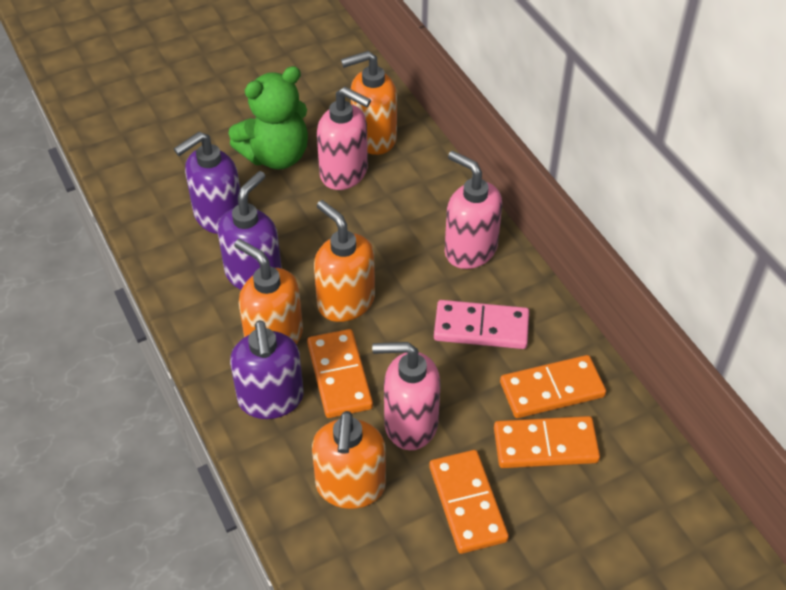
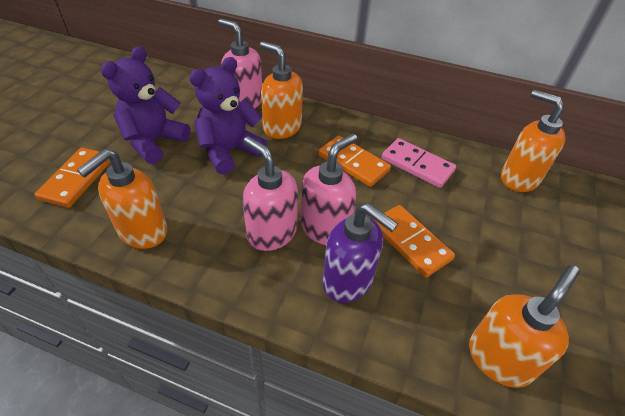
green teddy bear: 1 -> 0
orange domino: 4 -> 3
purple soap dispenser: 3 -> 1
purple teddy bear: 0 -> 2

